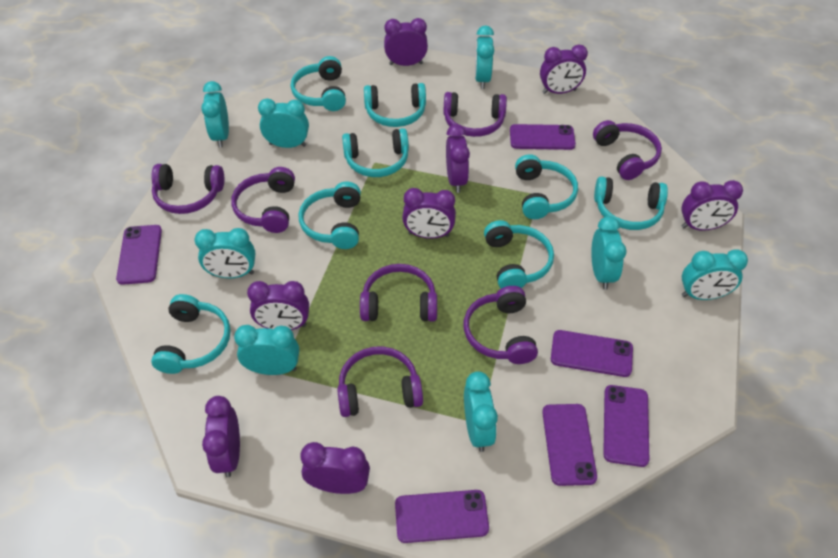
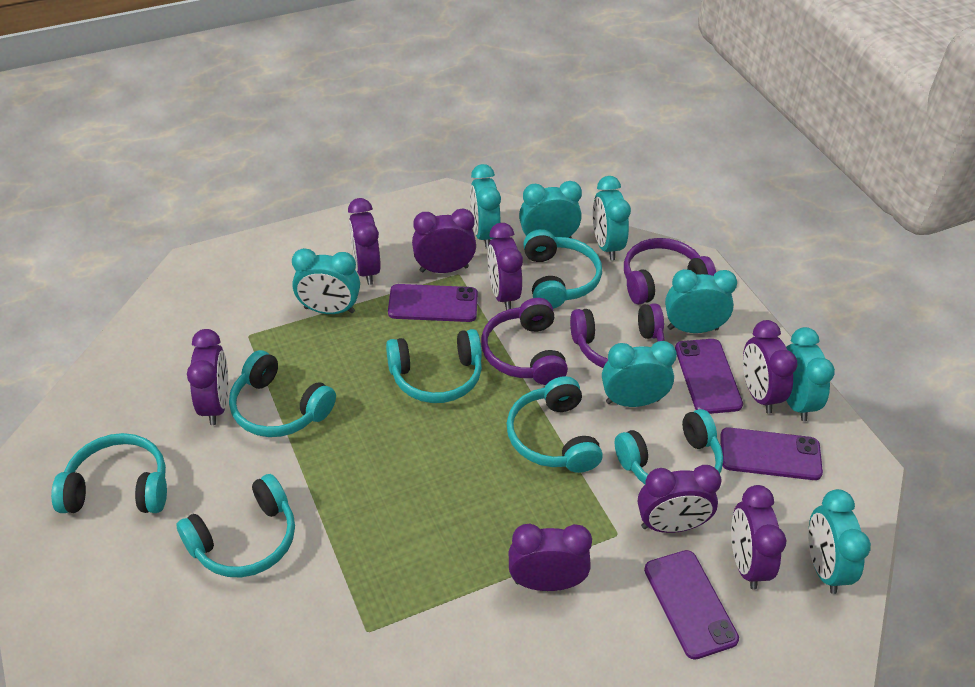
purple headphones: 7 -> 3
purple phone: 6 -> 4
turquoise headphones: 8 -> 7

